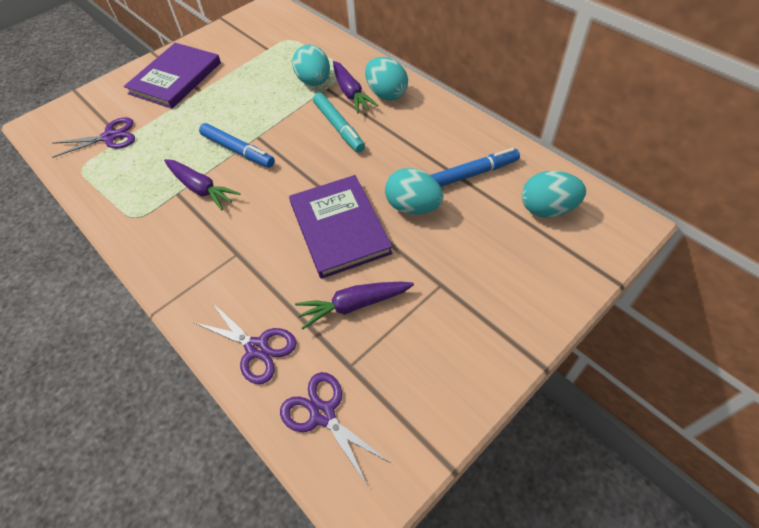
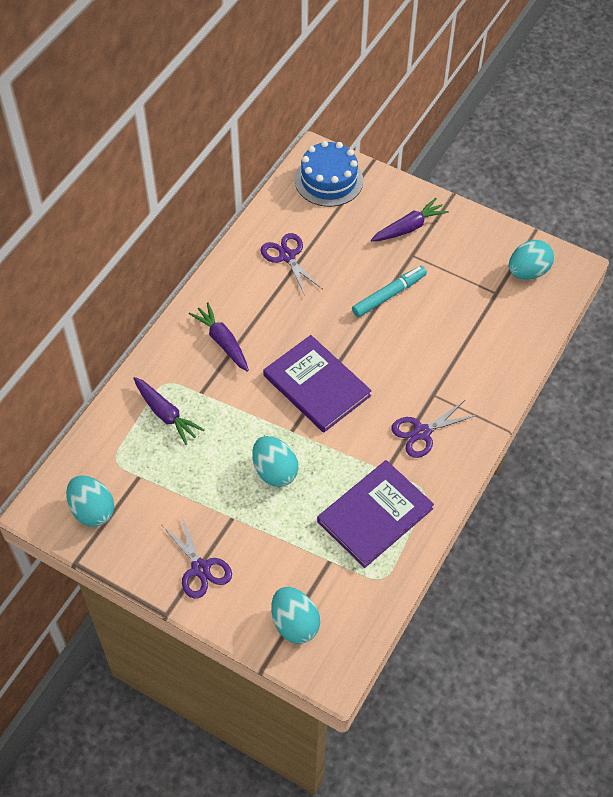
blue cake: 0 -> 1
blue marker: 2 -> 0

